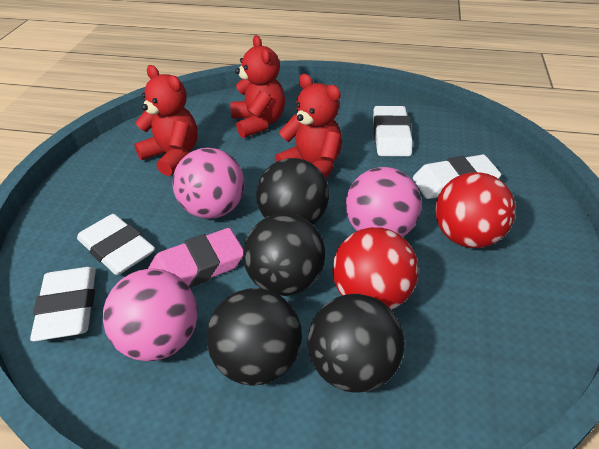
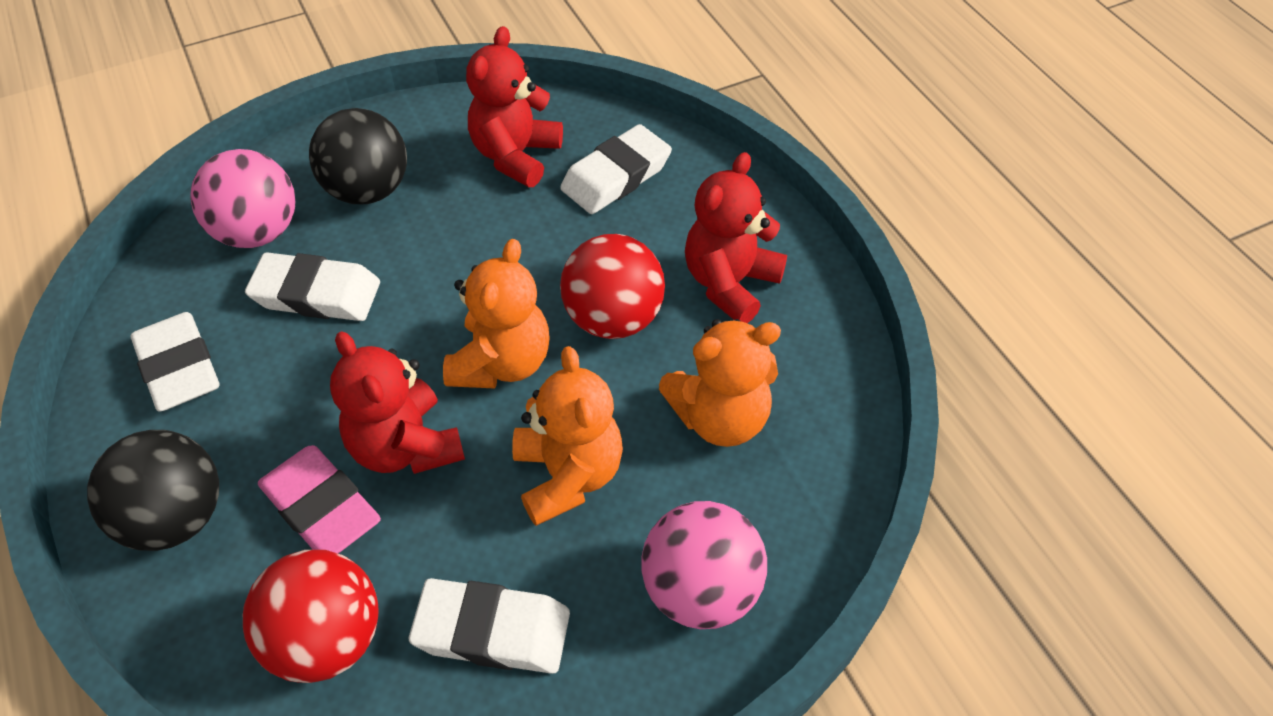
black ball: 4 -> 2
orange teddy bear: 0 -> 3
pink ball: 3 -> 2

